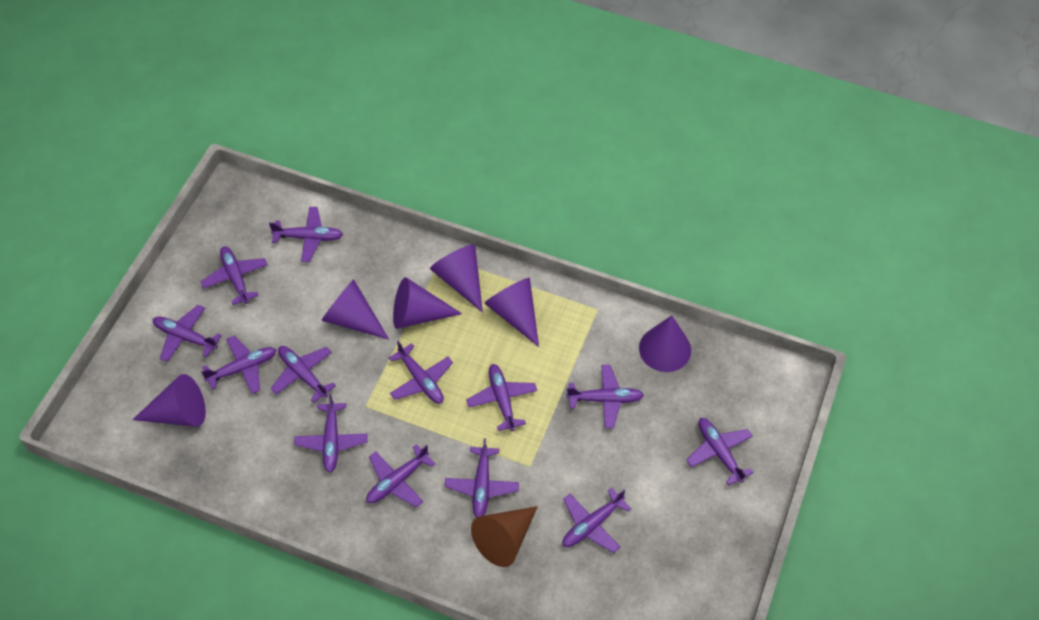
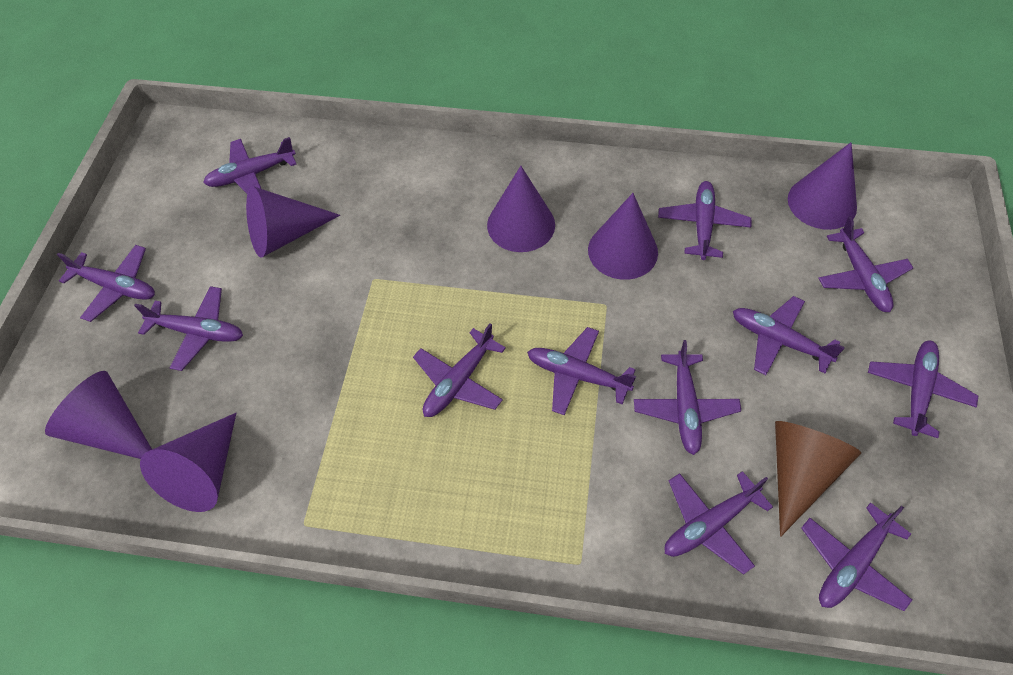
purple plane: 13 -> 12

